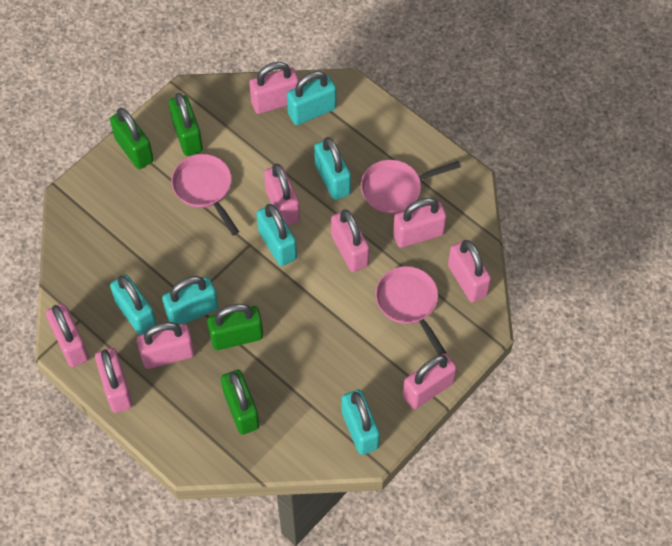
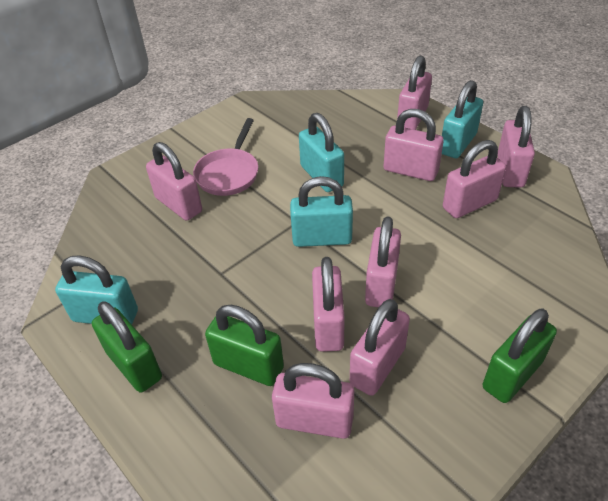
green padlock: 4 -> 3
pink pan: 3 -> 1
turquoise padlock: 6 -> 4

